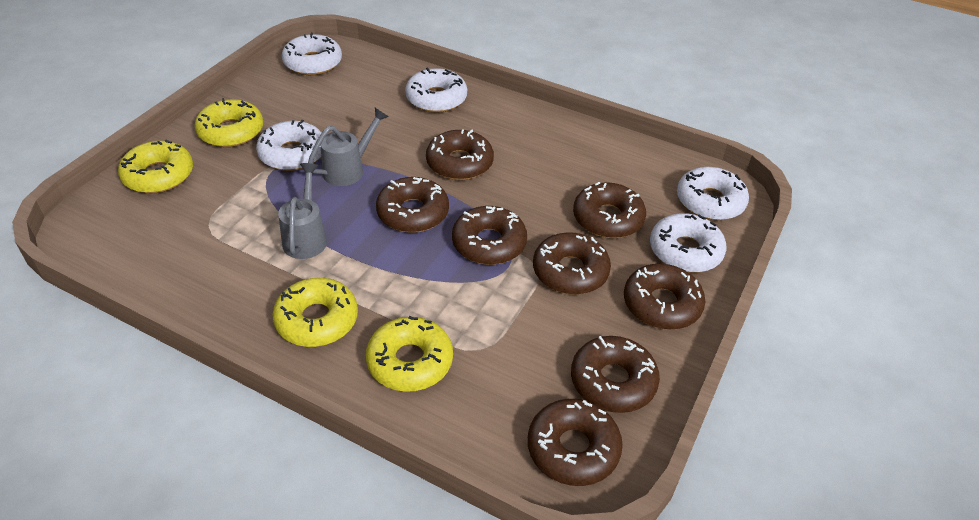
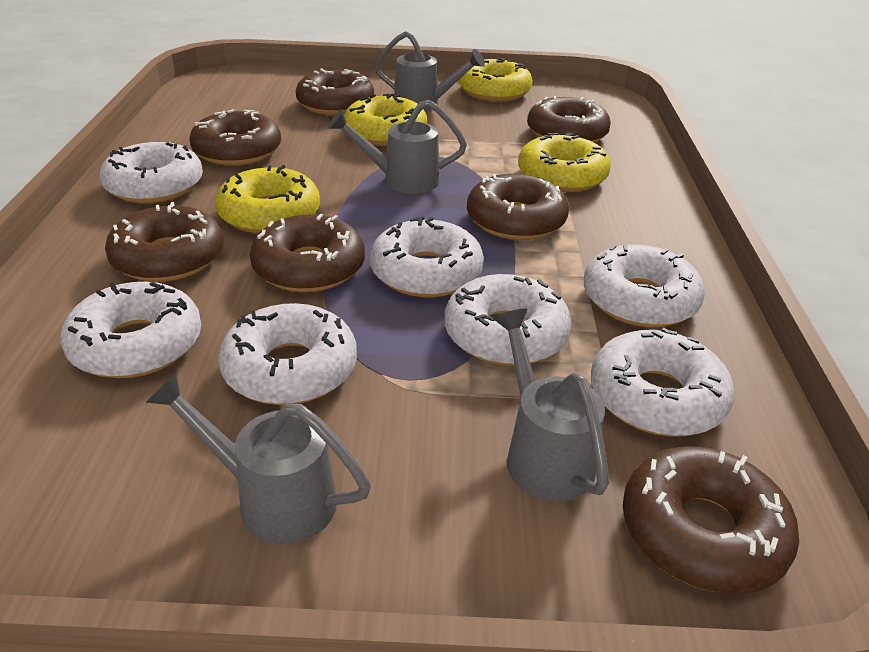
brown donut: 8 -> 7
grey watering can: 2 -> 4
white donut: 5 -> 7

